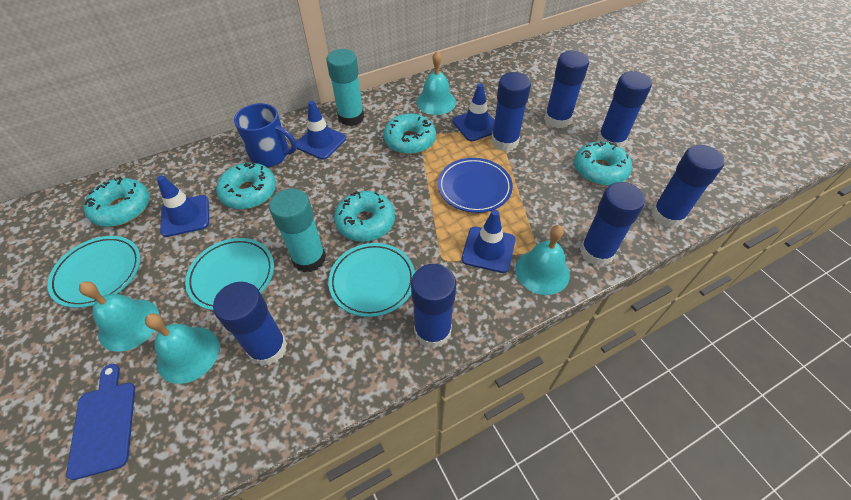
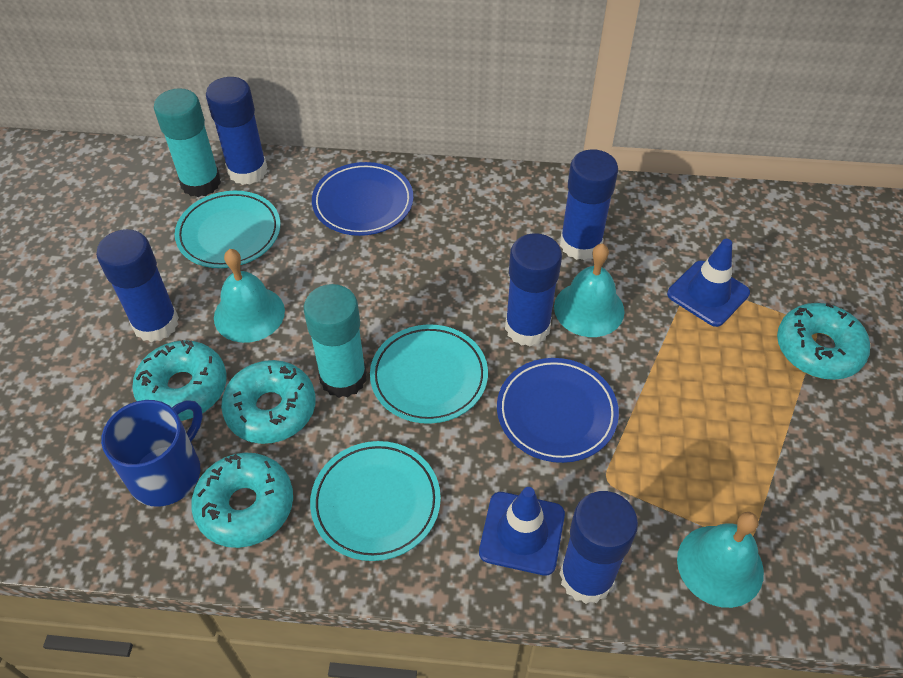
blue cutting board: 1 -> 0
blue glue stick: 7 -> 5
blue plate: 1 -> 2
blue traffic cone: 4 -> 2
turquoise bell: 4 -> 3
turquoise donut: 5 -> 4

